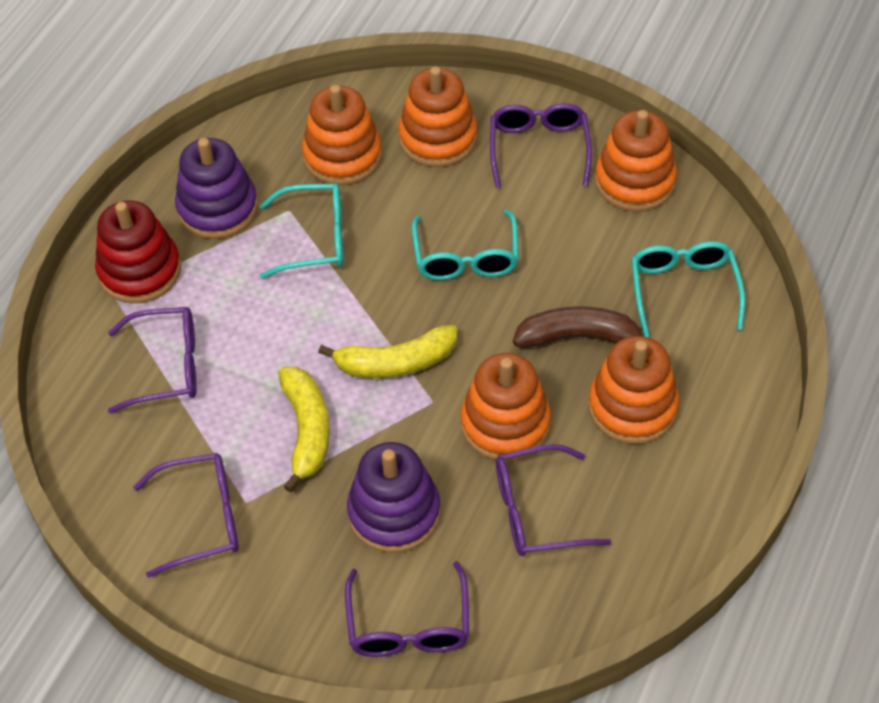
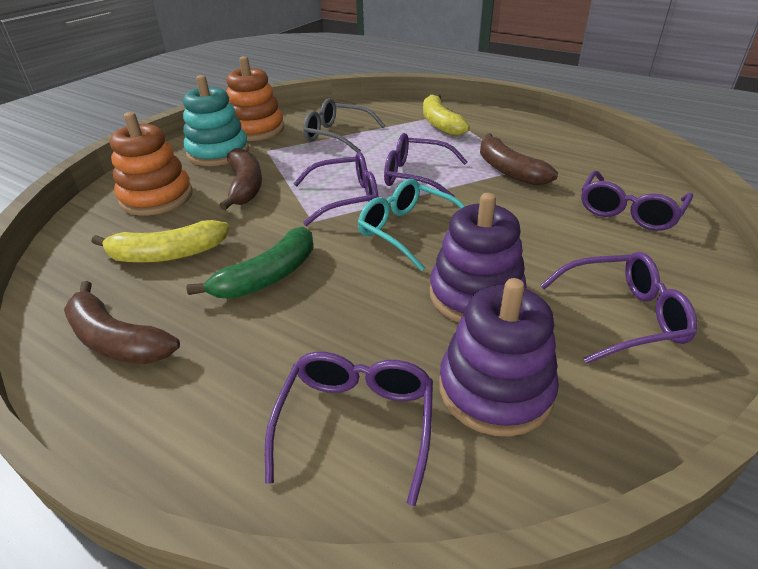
brown banana: 1 -> 3
green banana: 0 -> 1
grey glasses: 0 -> 1
orange stacking toy: 5 -> 2
red stacking toy: 1 -> 0
turquoise glasses: 3 -> 1
turquoise stacking toy: 0 -> 1

